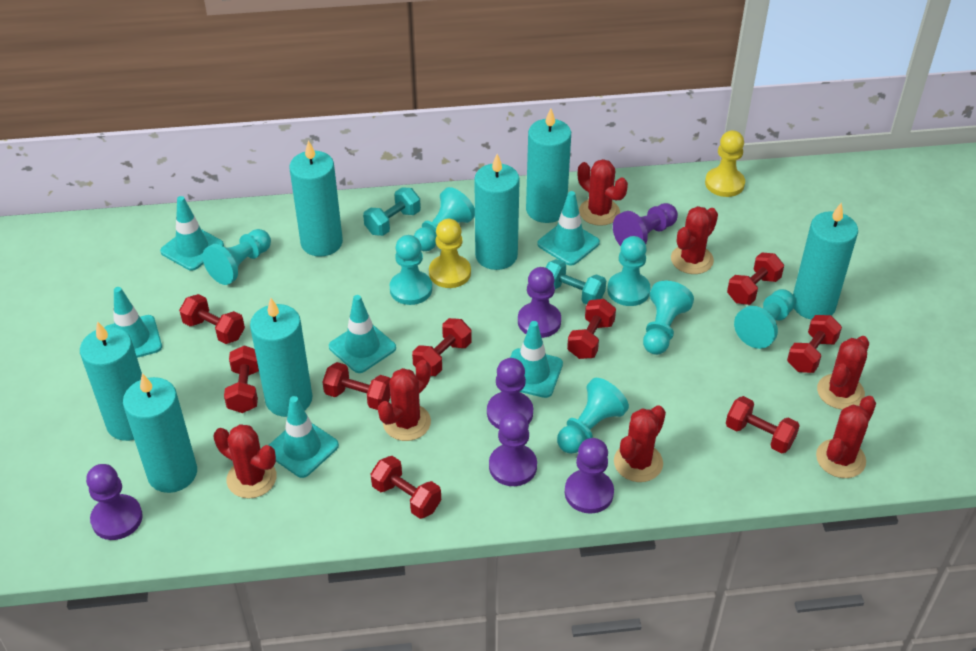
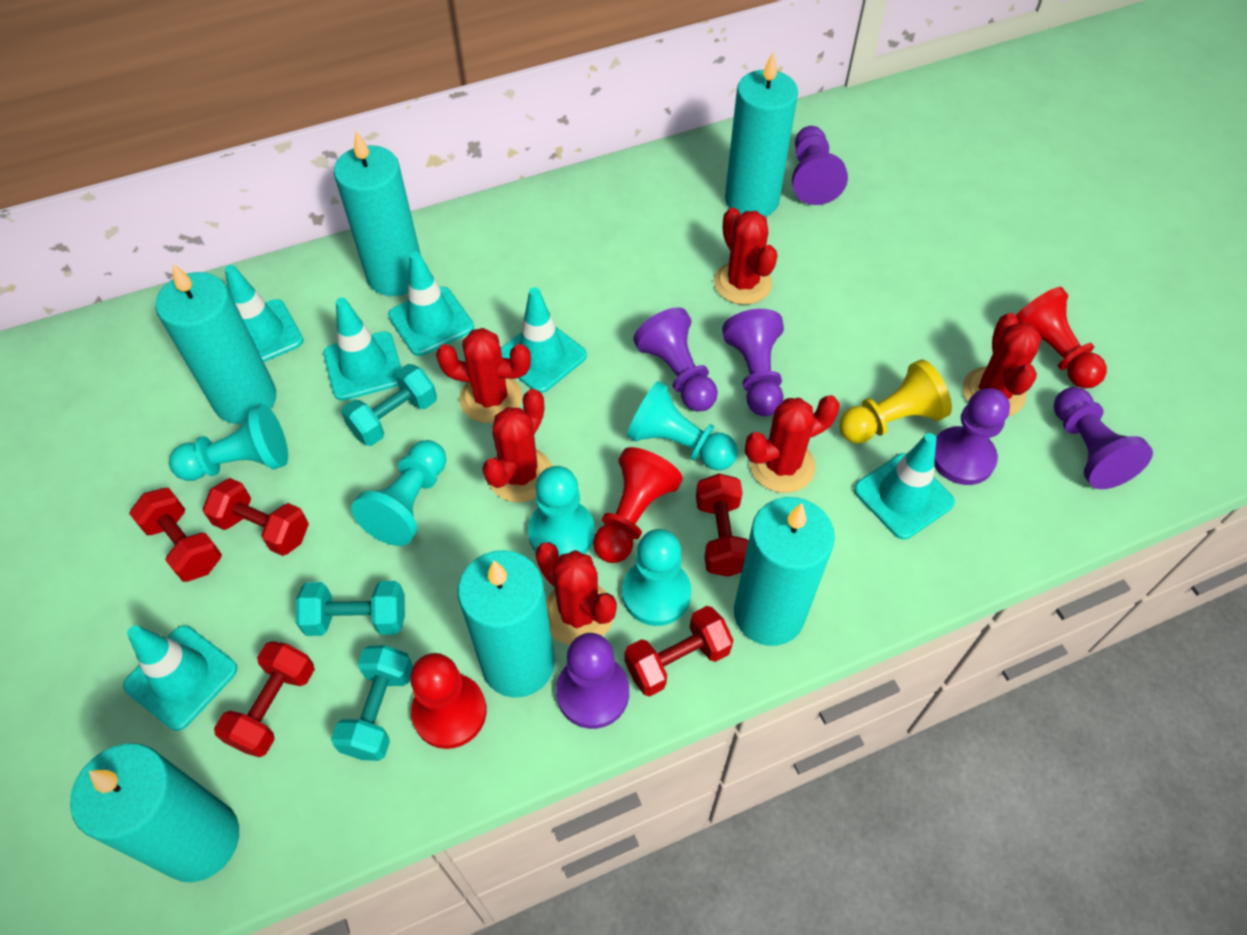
red cactus: 7 -> 6
red dumbbell: 9 -> 5
red pawn: 0 -> 3
turquoise candle: 7 -> 6
turquoise dumbbell: 2 -> 3
turquoise pawn: 7 -> 5
yellow pawn: 2 -> 1

